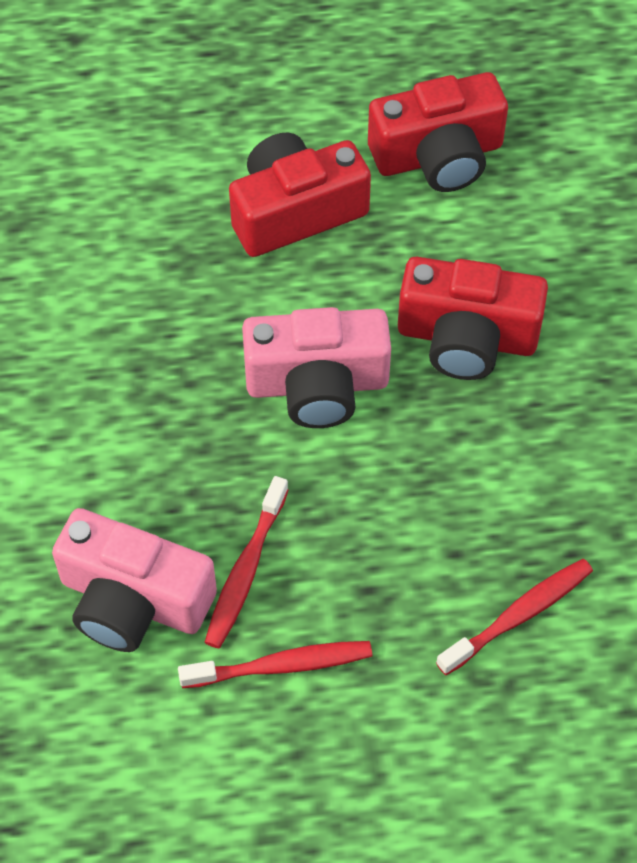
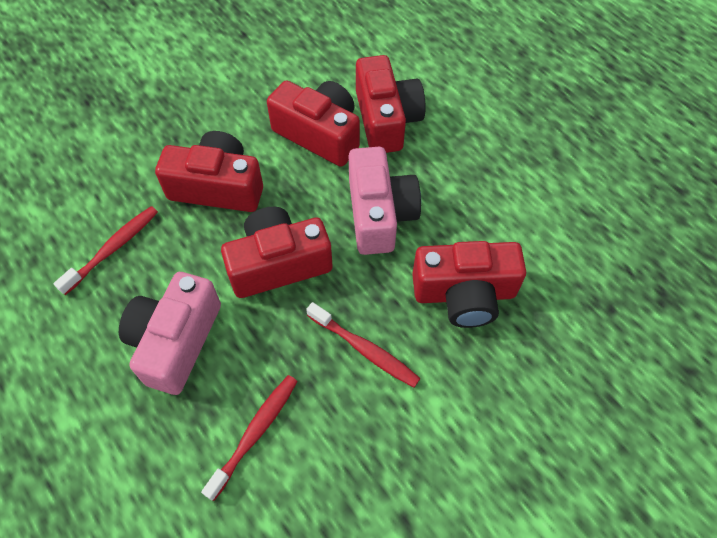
red camera: 3 -> 5

